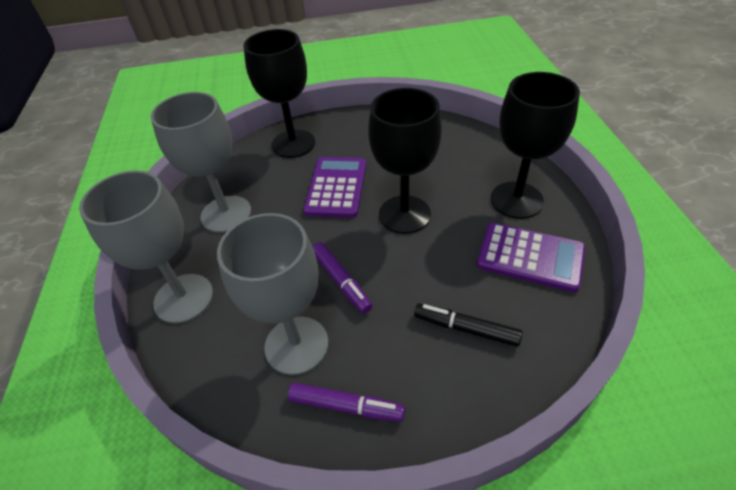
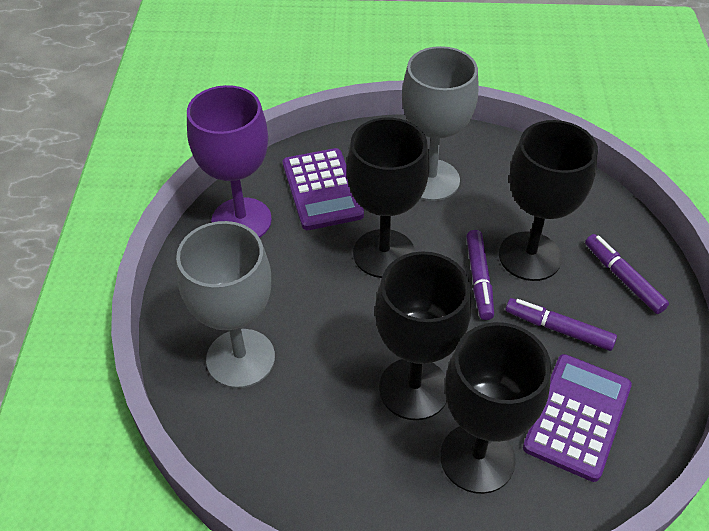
black goblet: 3 -> 4
black marker: 1 -> 0
grey goblet: 3 -> 2
purple goblet: 0 -> 1
purple marker: 2 -> 3

